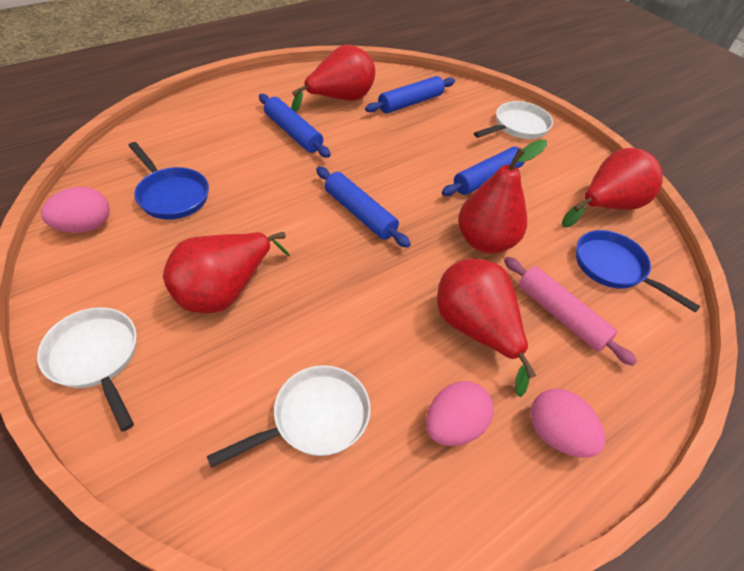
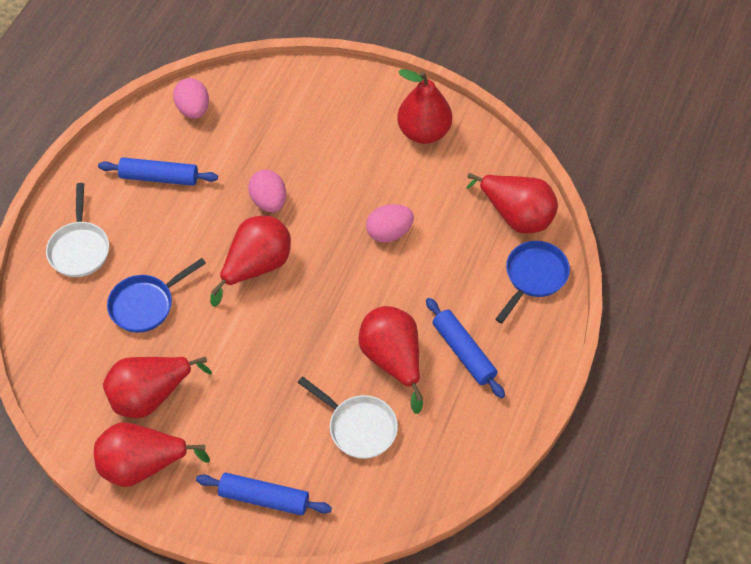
blue rolling pin: 4 -> 3
pink rolling pin: 1 -> 0
red pear: 5 -> 6
white pan: 3 -> 2

